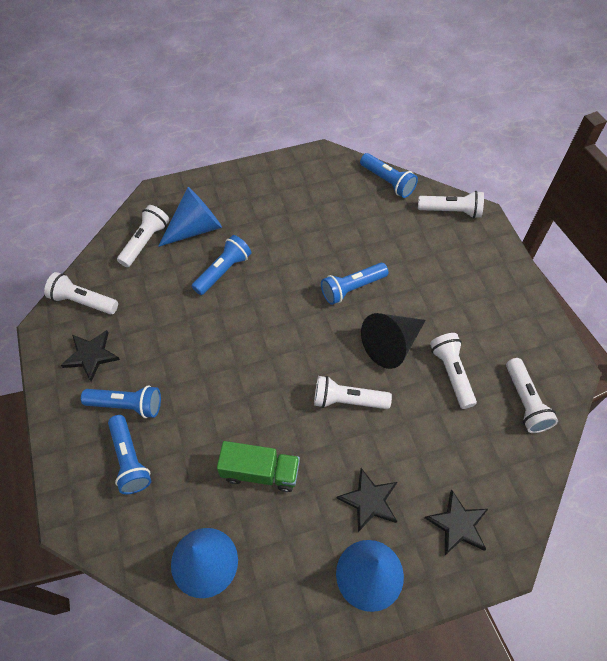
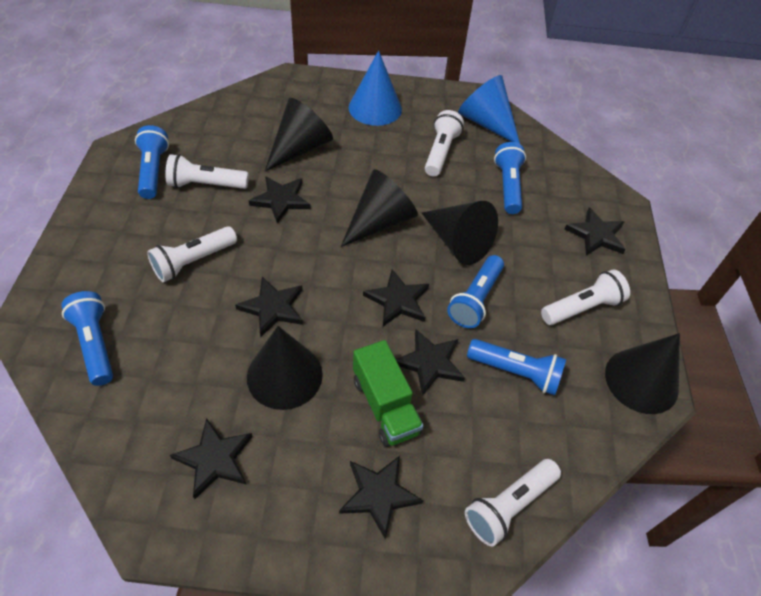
black cone: 1 -> 5
black star: 3 -> 7
blue cone: 3 -> 2
white flashlight: 6 -> 5

